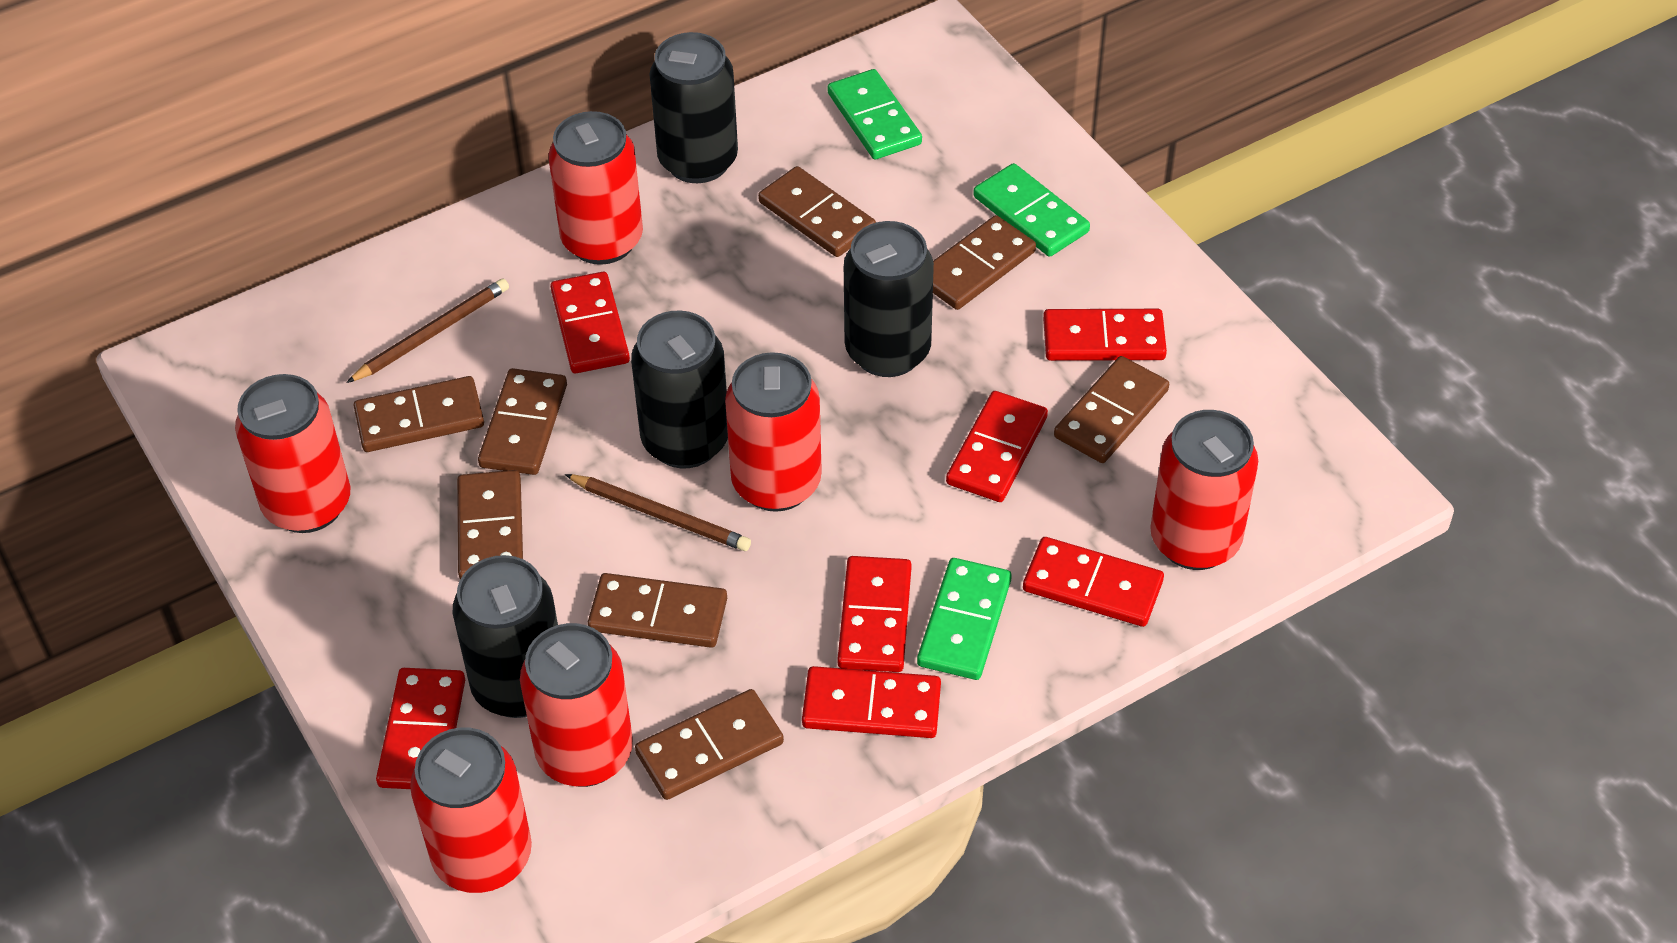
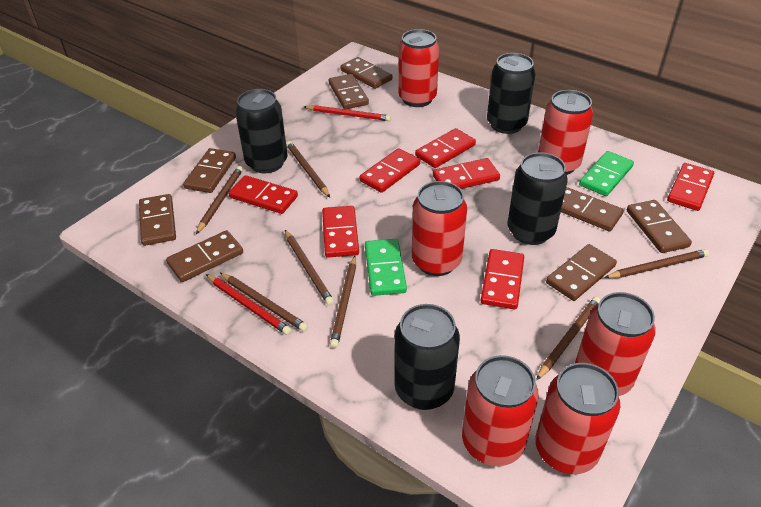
brown pencil: 2 -> 7
green domino: 3 -> 2
red pencil: 0 -> 2

